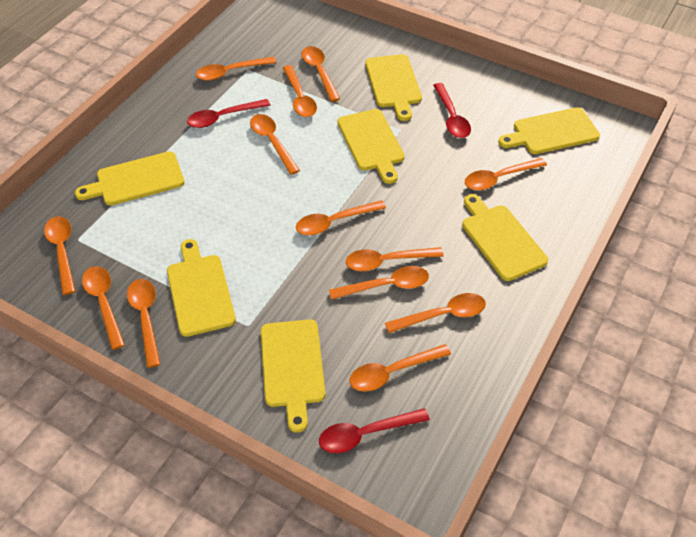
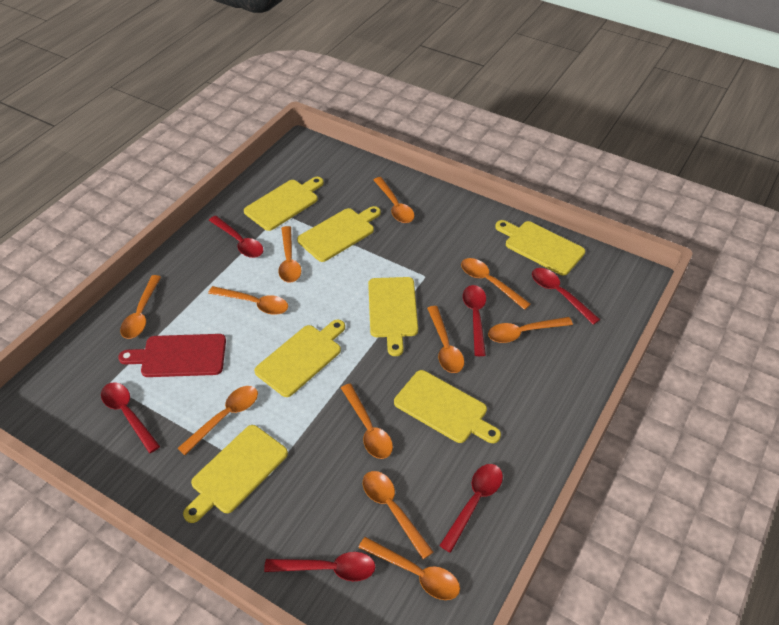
orange spoon: 13 -> 11
red cutting board: 0 -> 1
red spoon: 3 -> 6

